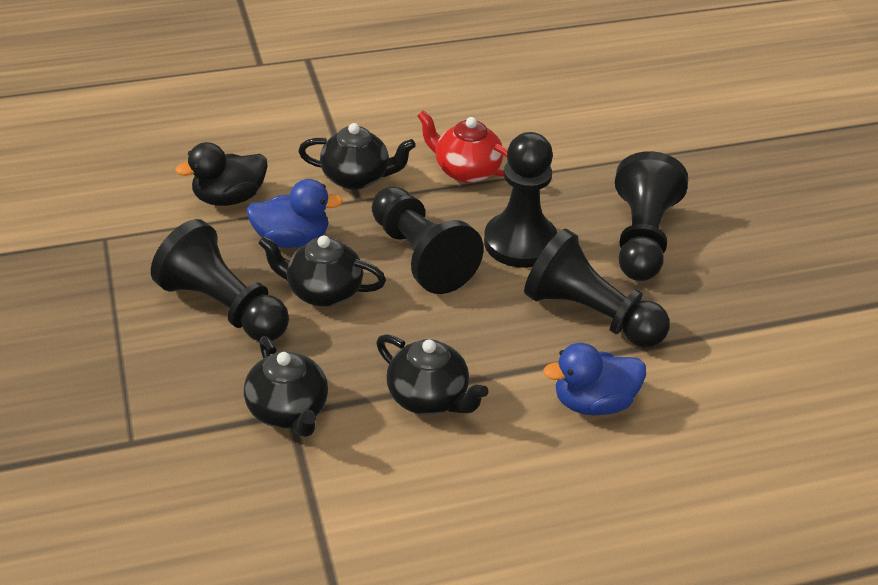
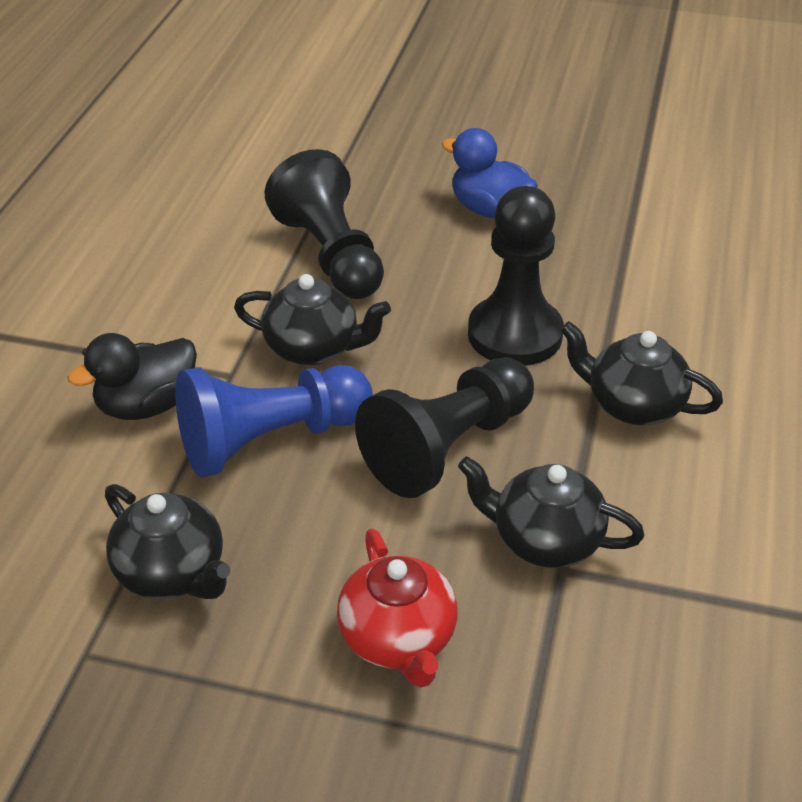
black pawn: 5 -> 3
blue duck: 2 -> 1
blue pawn: 0 -> 1

